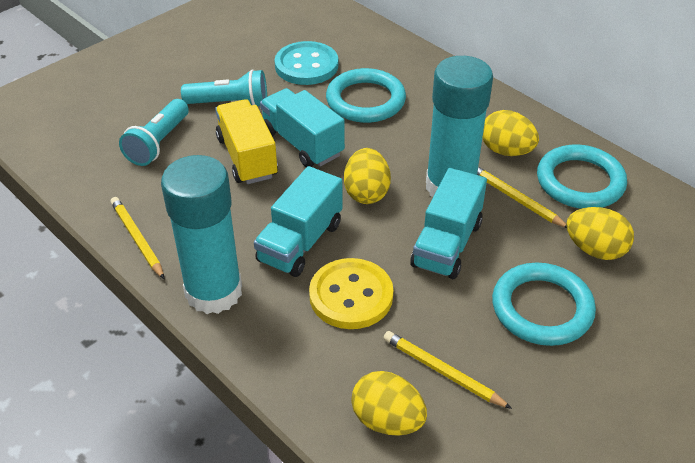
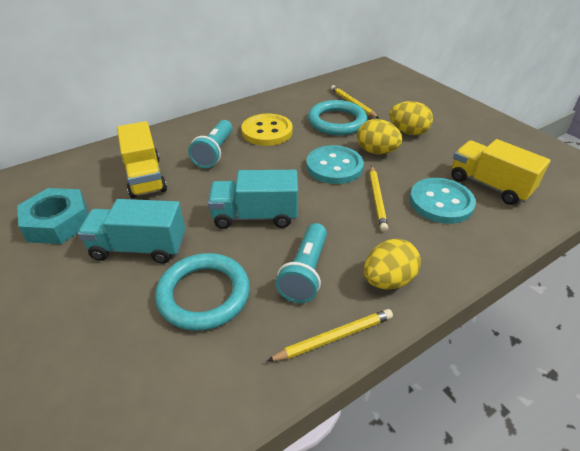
turquoise button: 1 -> 2
turquoise glue stick: 2 -> 0
turquoise nut: 0 -> 1
turquoise ring: 3 -> 2
turquoise truck: 3 -> 2
yellow egg: 4 -> 3
yellow truck: 1 -> 2

